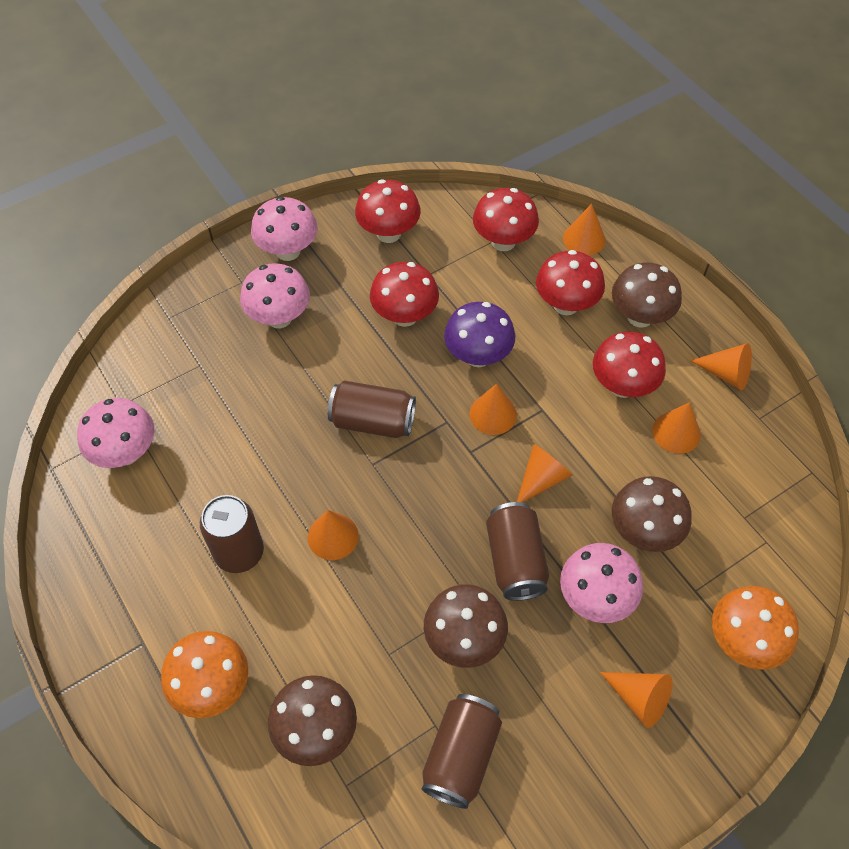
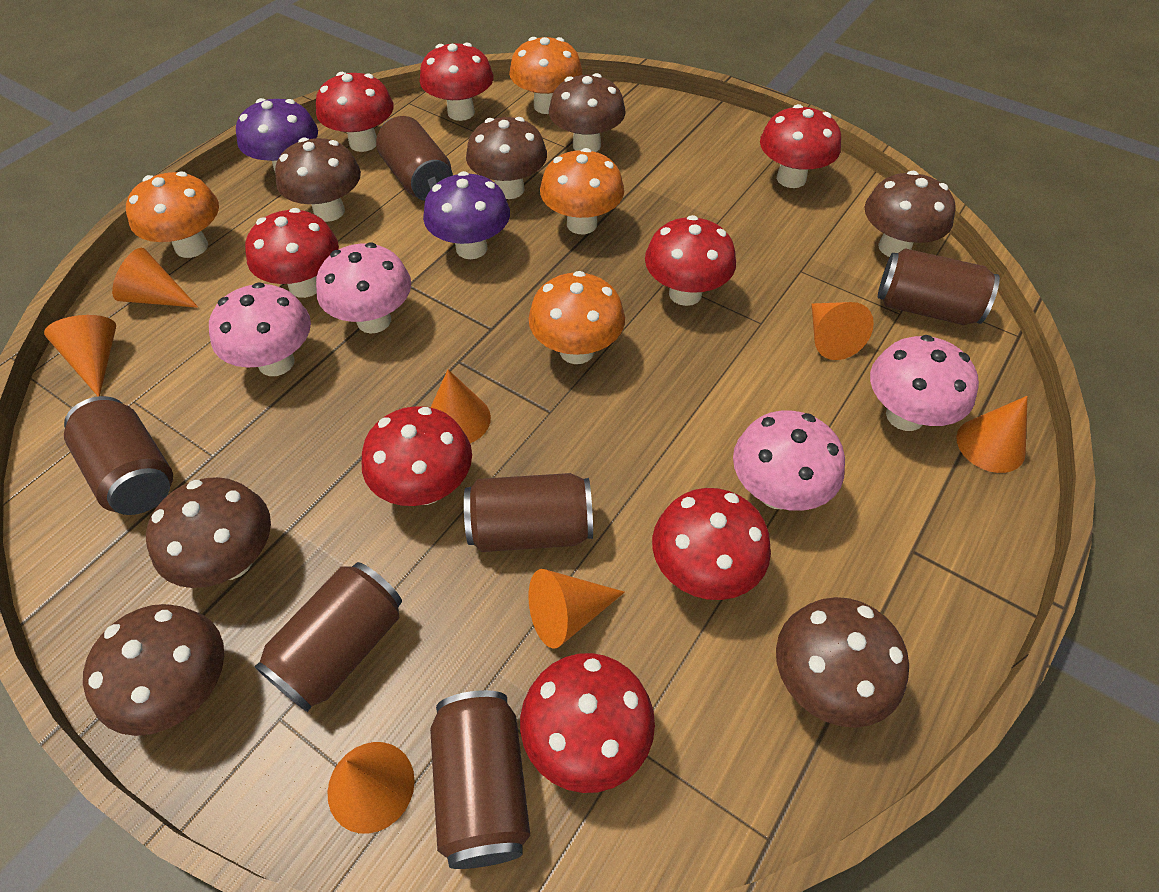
brown can: 4 -> 6
brown mushroom: 4 -> 7
orange mushroom: 2 -> 4
purple mushroom: 1 -> 2
red mushroom: 5 -> 8

